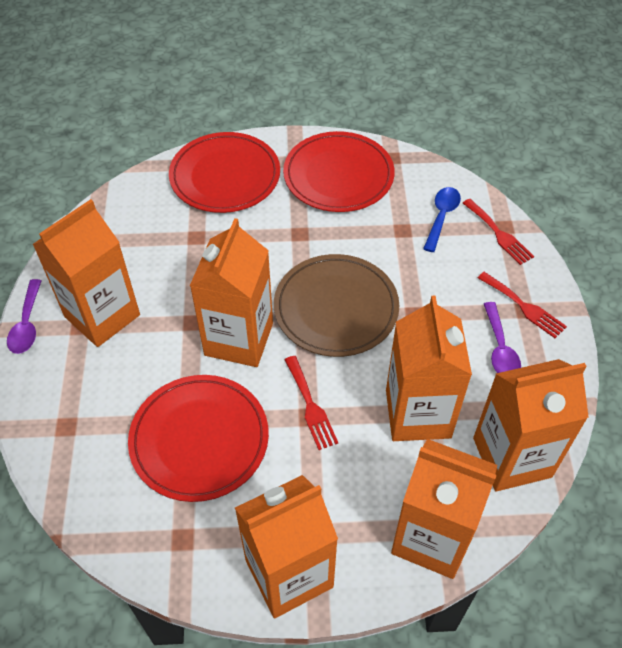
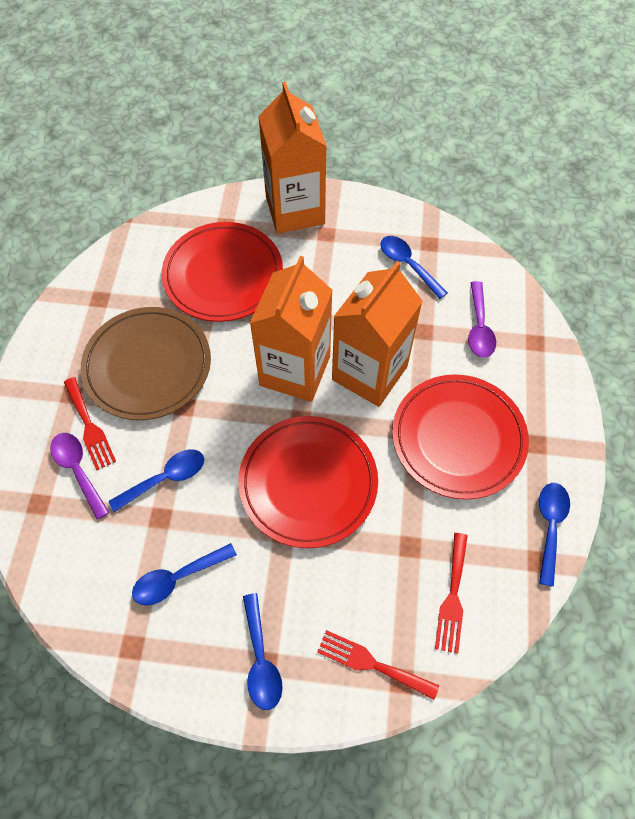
blue spoon: 1 -> 5
orange carton: 6 -> 3

